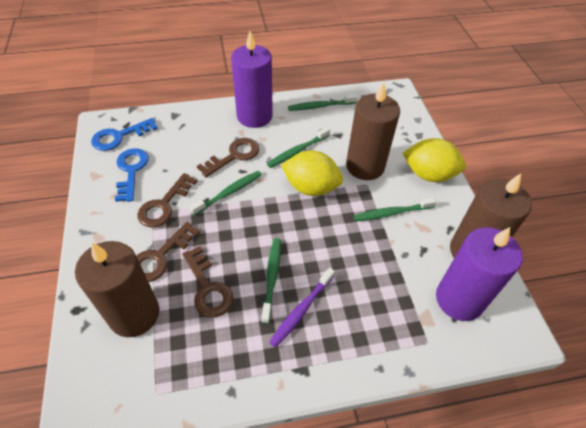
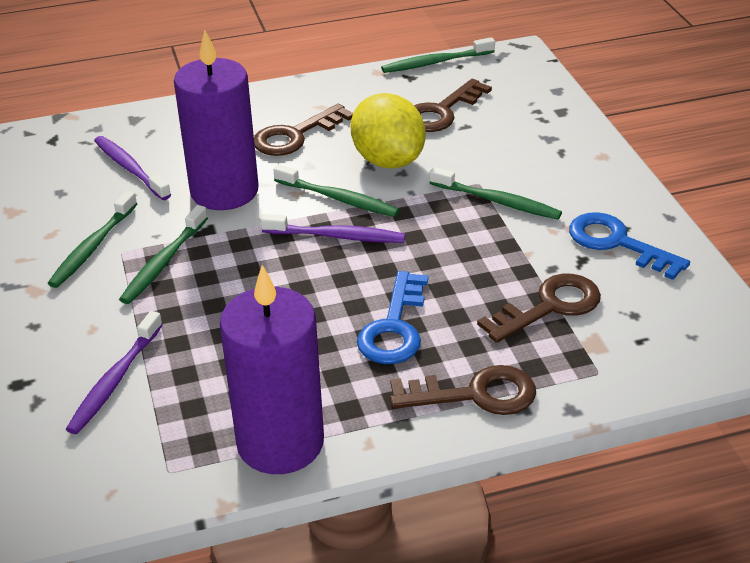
brown candle: 3 -> 0
purple toothbrush: 1 -> 3
yellow lemon: 2 -> 1

